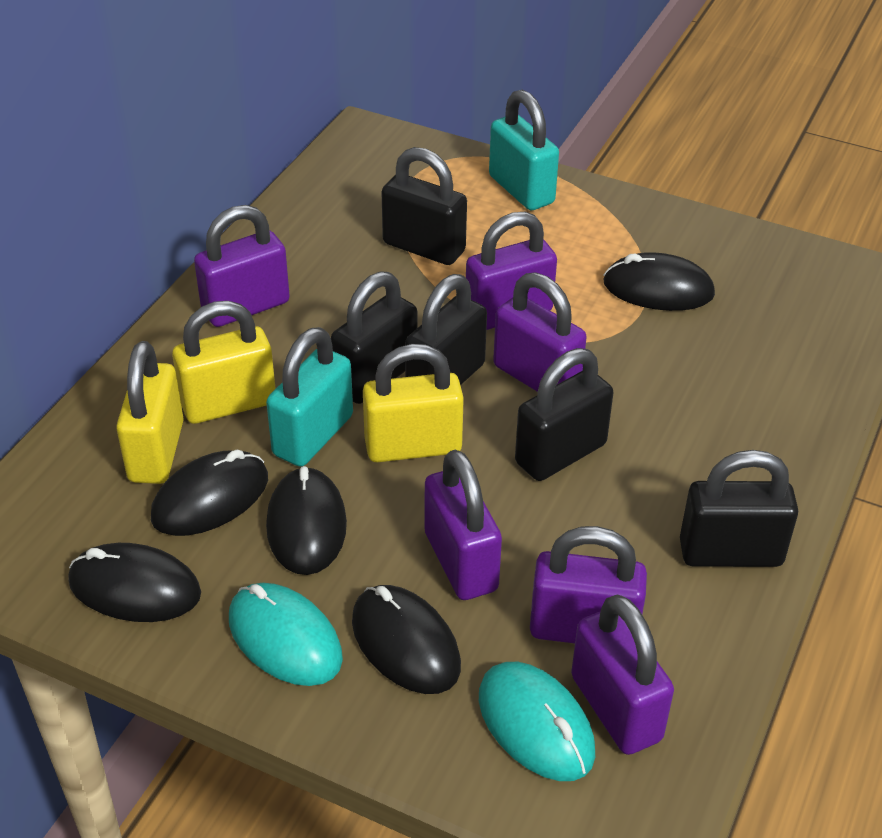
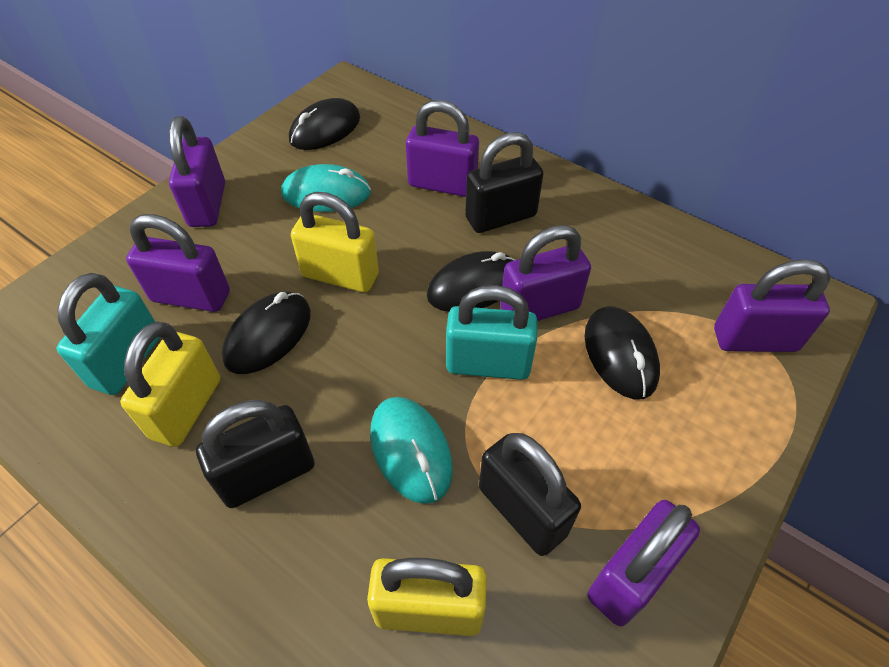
black mouse: 5 -> 4
black padlock: 5 -> 3

